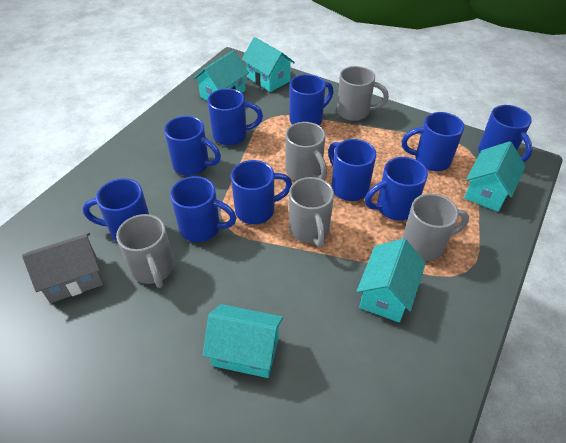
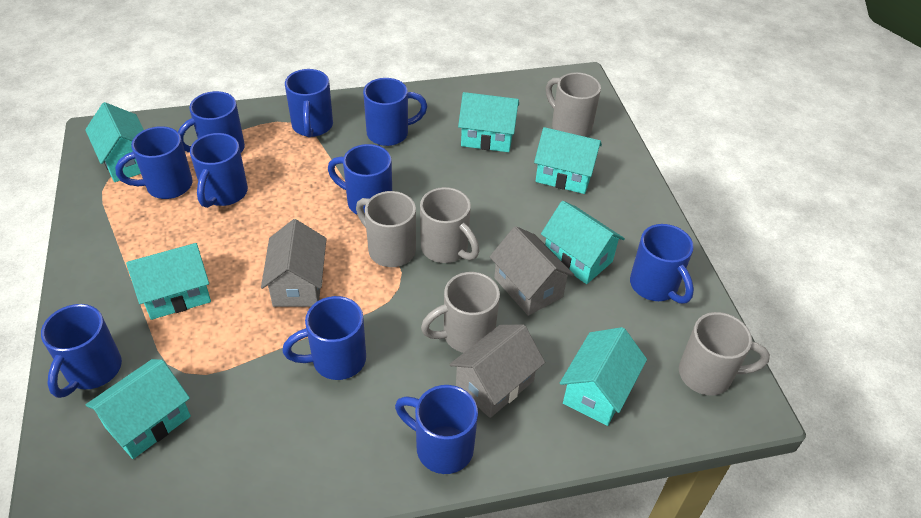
grey house: 1 -> 3
turquoise house: 5 -> 7

